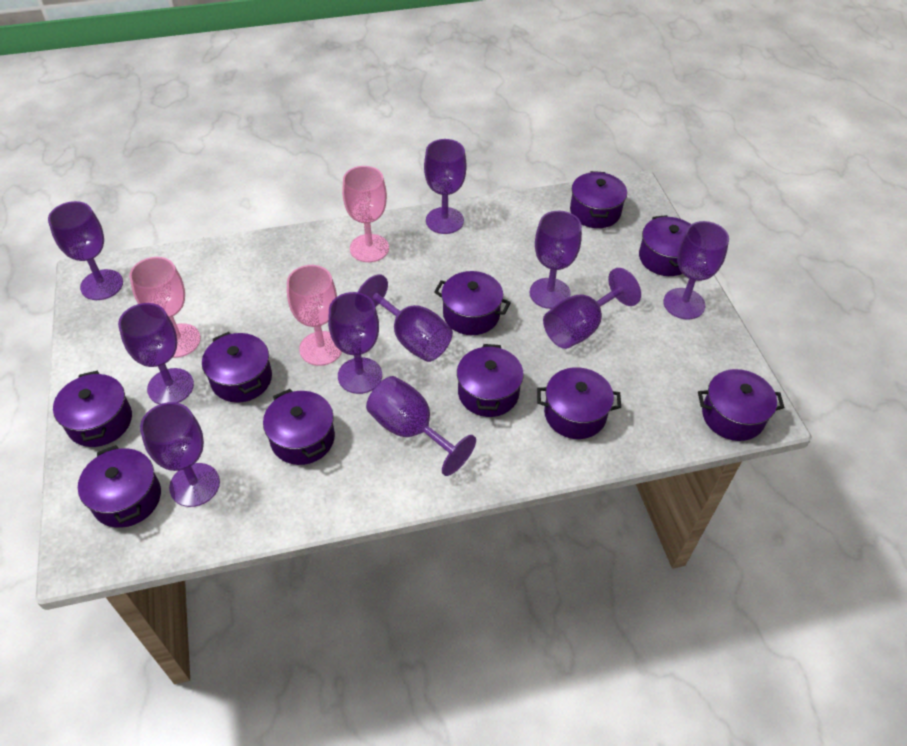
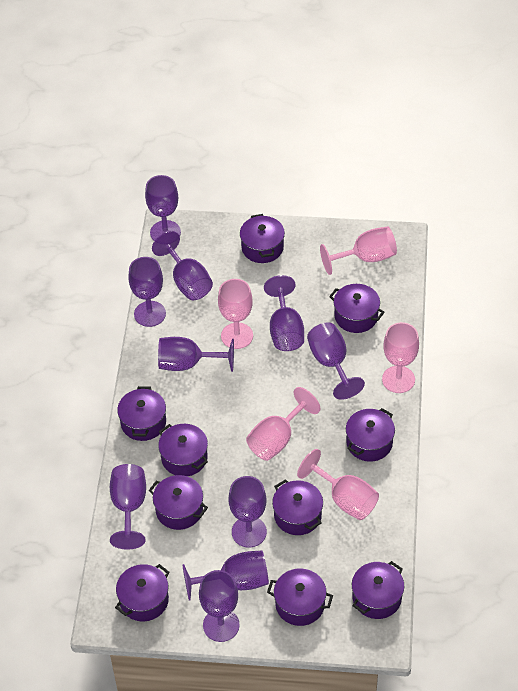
pink goblet: 3 -> 5

